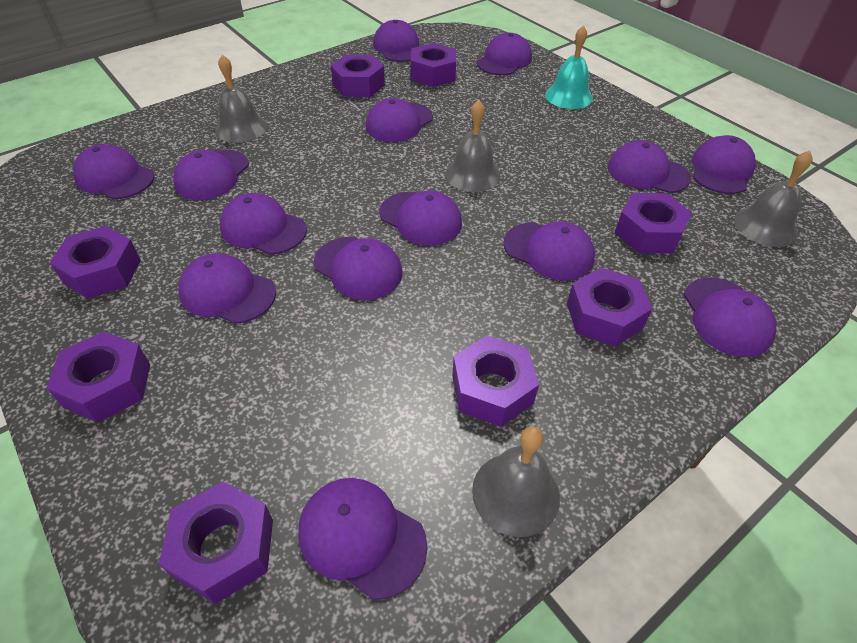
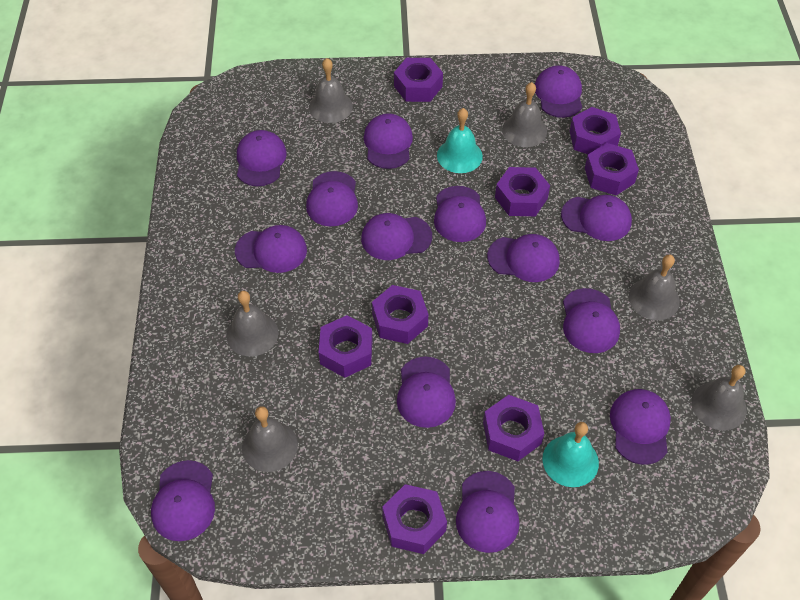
grey bell: 4 -> 6
turquoise bell: 1 -> 2

